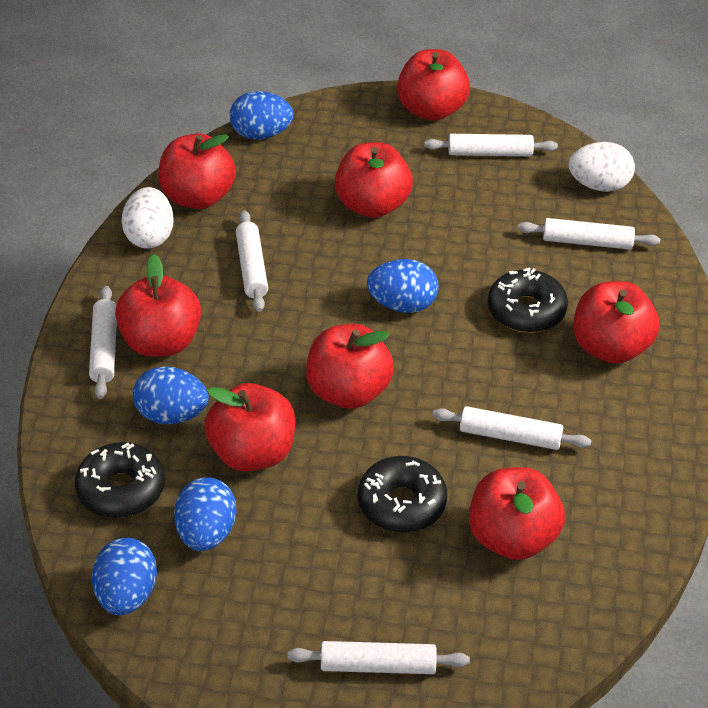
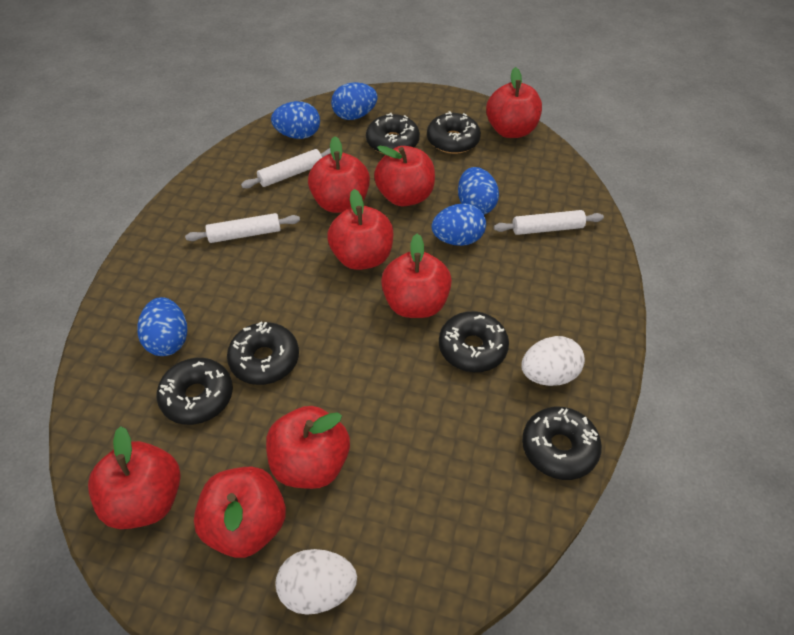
black donut: 3 -> 6
white rolling pin: 6 -> 3

